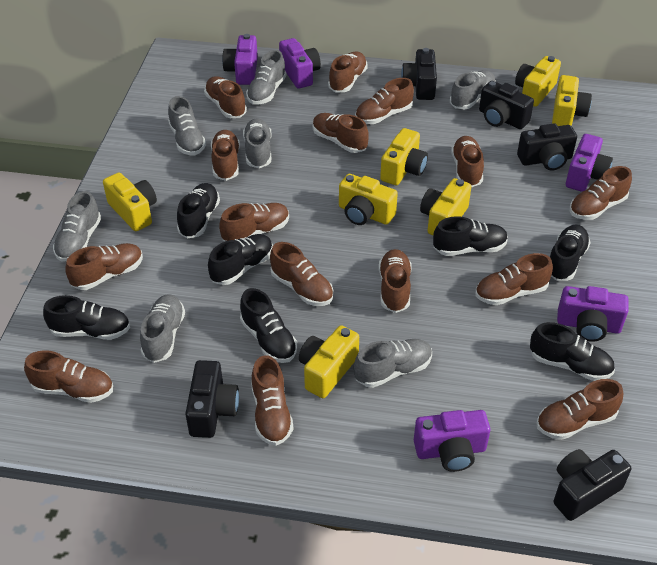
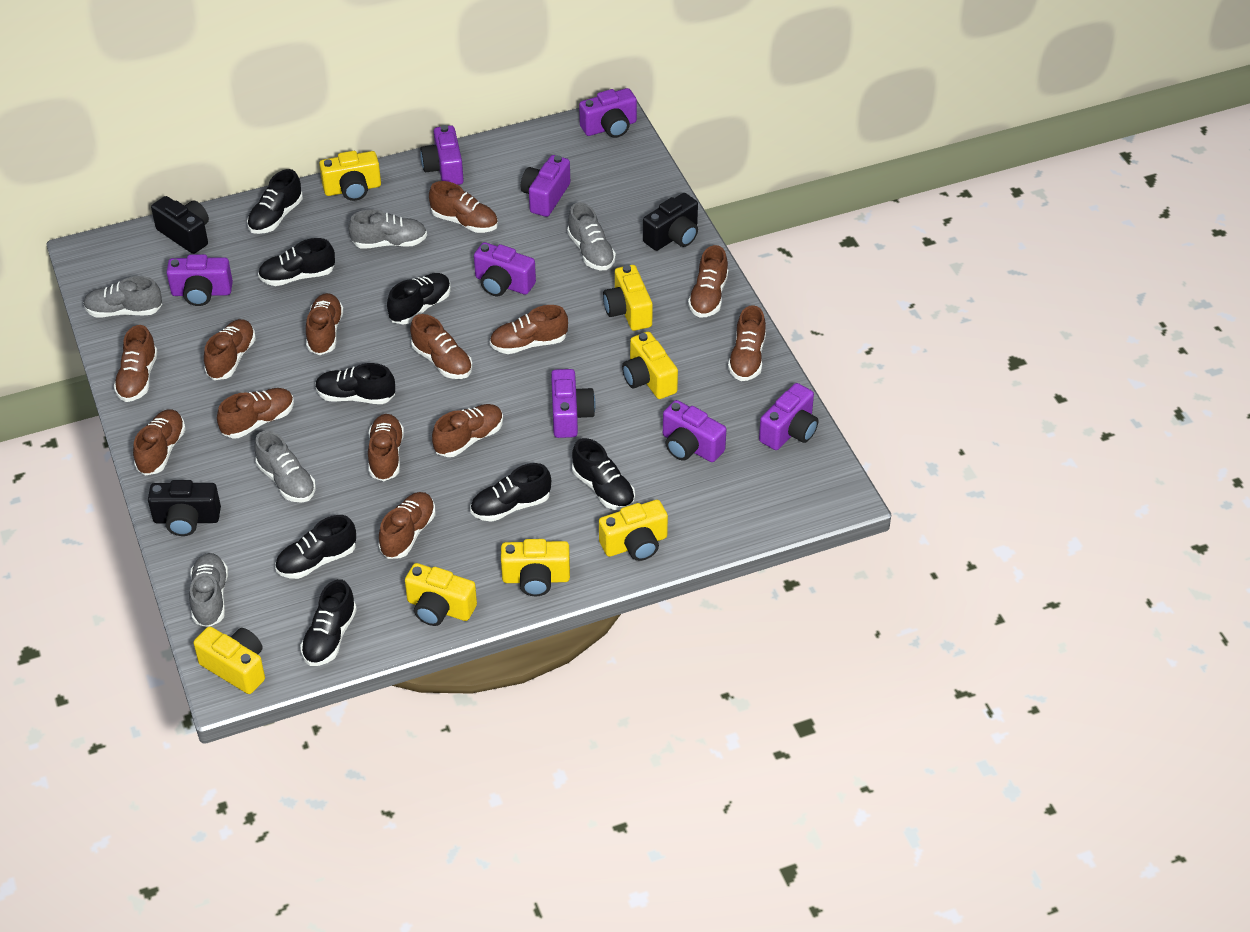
black camera: 5 -> 3
black shoe: 7 -> 8
brown shoe: 15 -> 13
grey shoe: 7 -> 5
purple camera: 5 -> 8

